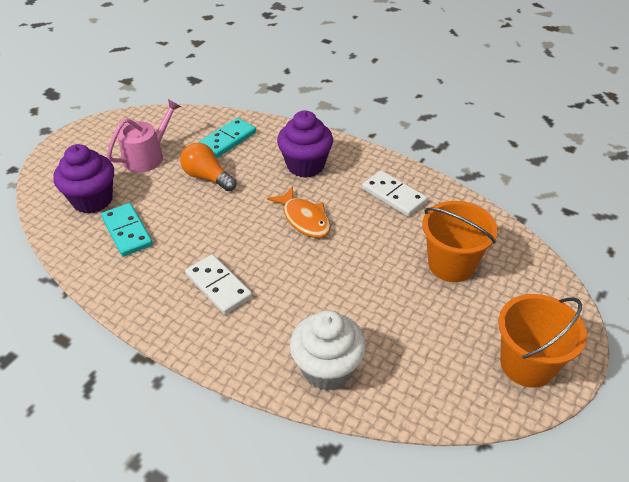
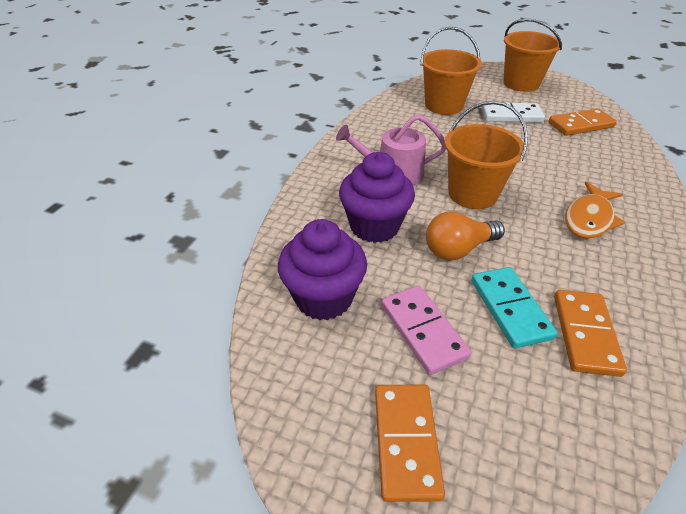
orange bucket: 2 -> 3
orange domino: 0 -> 3
pink domino: 0 -> 1
turquoise domino: 2 -> 1
white cupcake: 1 -> 0
white domino: 2 -> 1

